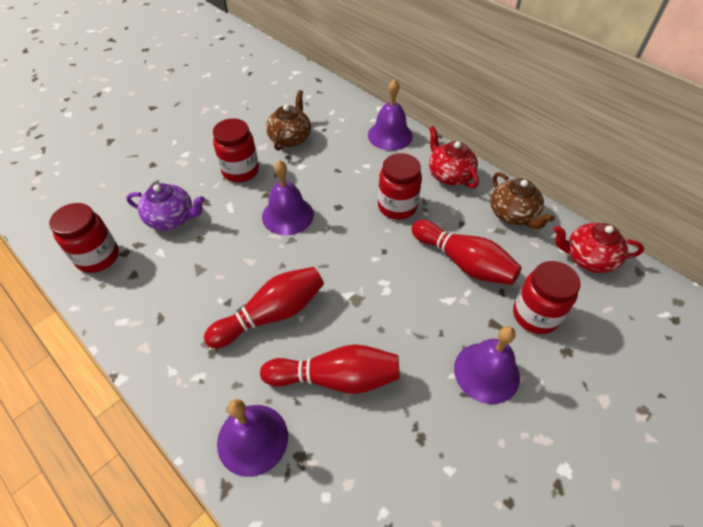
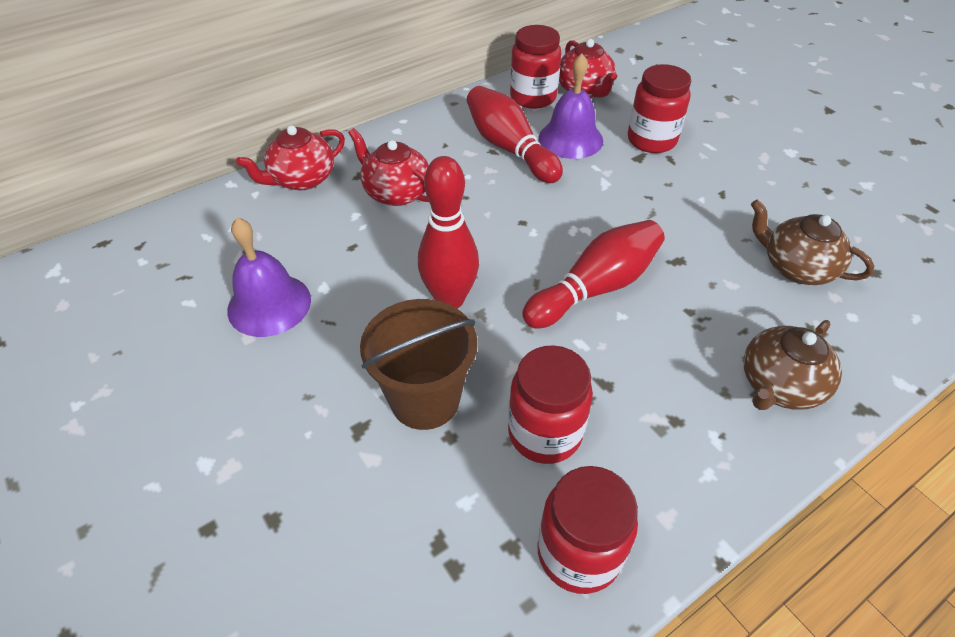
brown bucket: 0 -> 1
purple bell: 4 -> 2
purple teapot: 1 -> 0
red teapot: 2 -> 3

